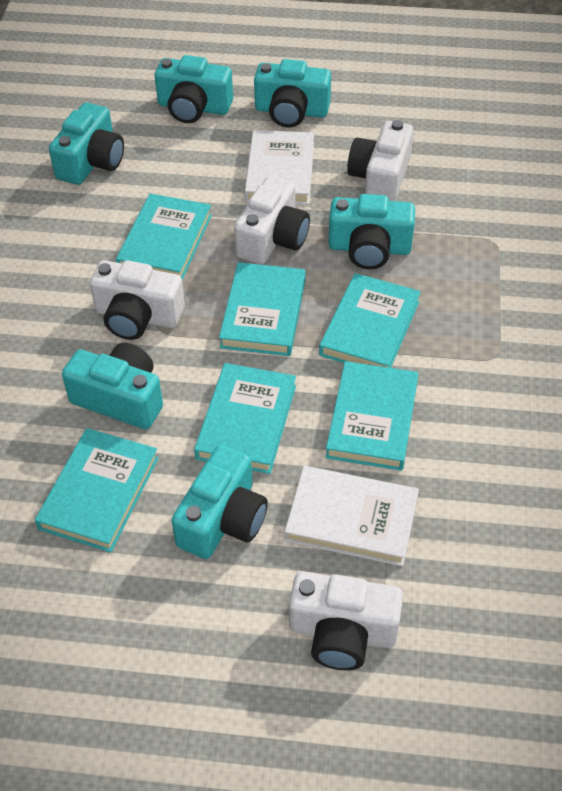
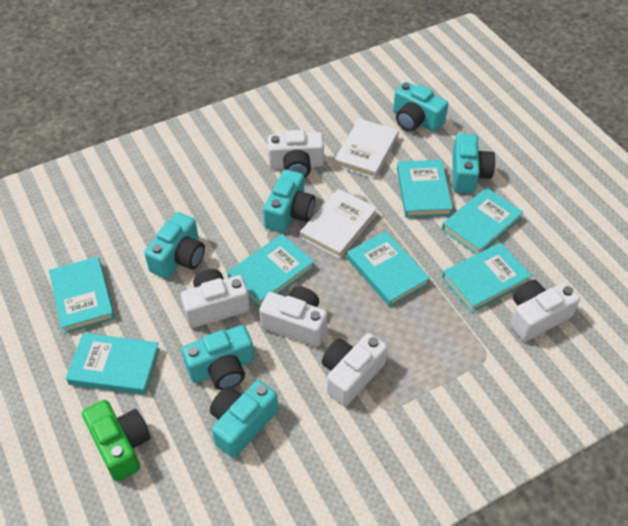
green camera: 0 -> 1
turquoise book: 6 -> 7
white camera: 4 -> 5

